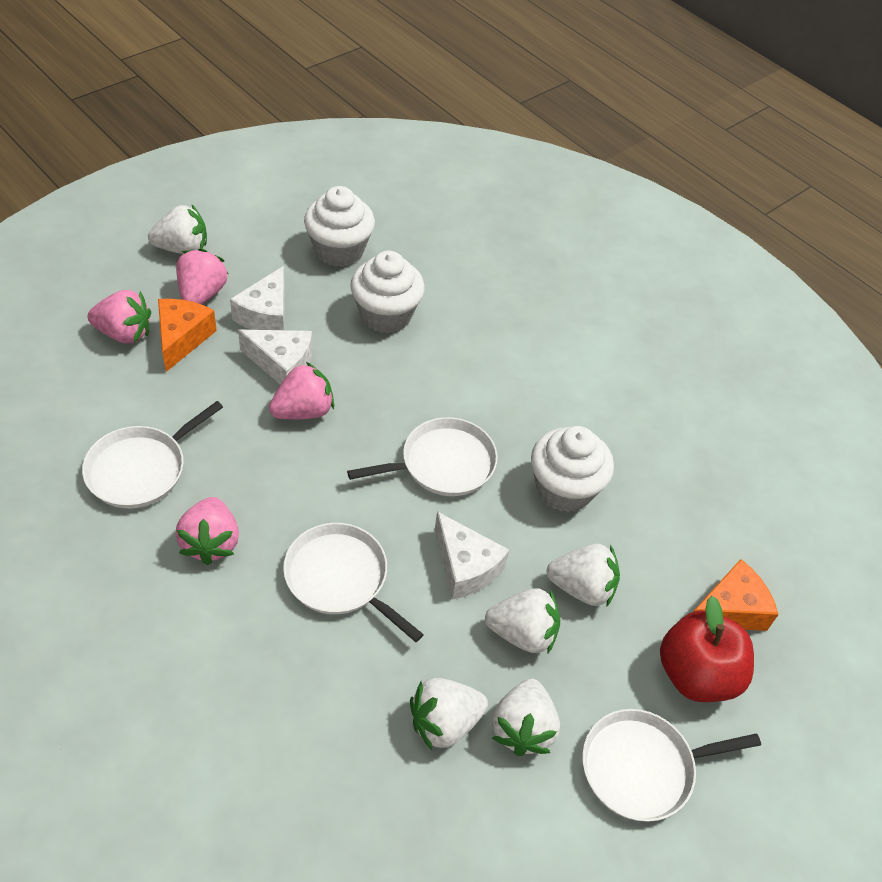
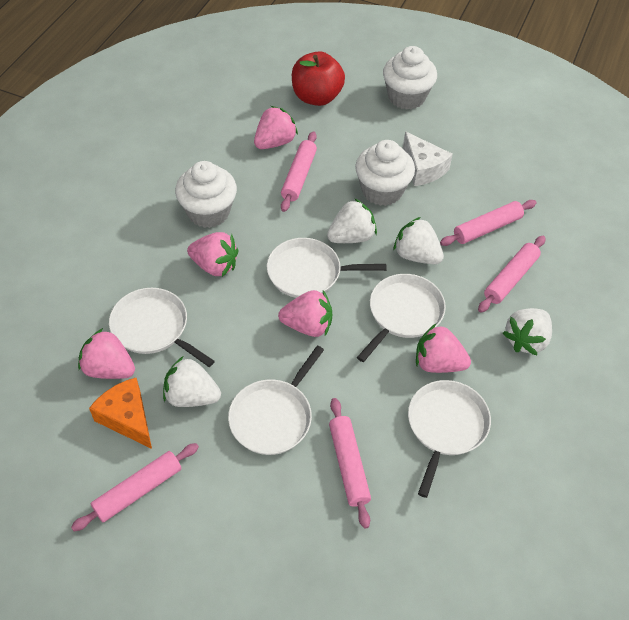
orange cheese: 2 -> 1
pink rolling pin: 0 -> 5
pink strawberry: 4 -> 5
white cheese: 3 -> 1
white pan: 4 -> 5
white strawberry: 5 -> 4

